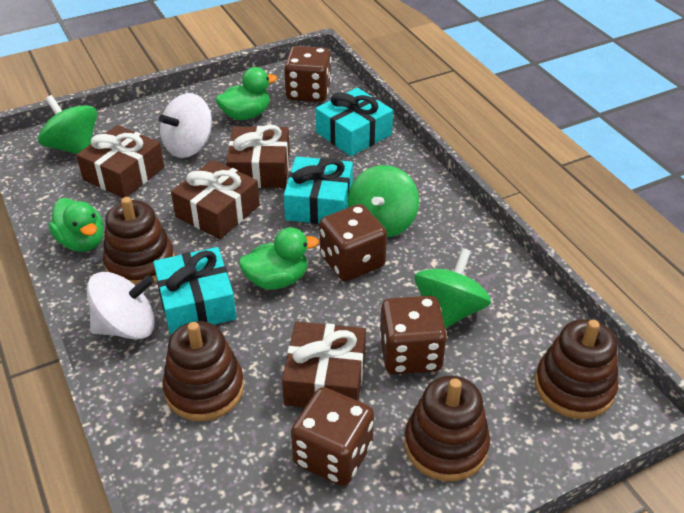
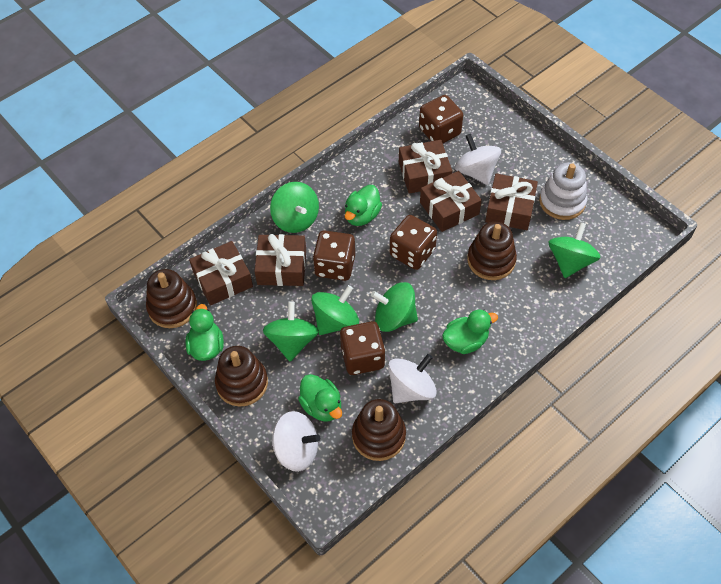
brown gift: 4 -> 5
green duck: 3 -> 4
green spinning top: 3 -> 5
turquoise gift: 3 -> 0
white spinning top: 2 -> 3
white stacking toy: 0 -> 1

